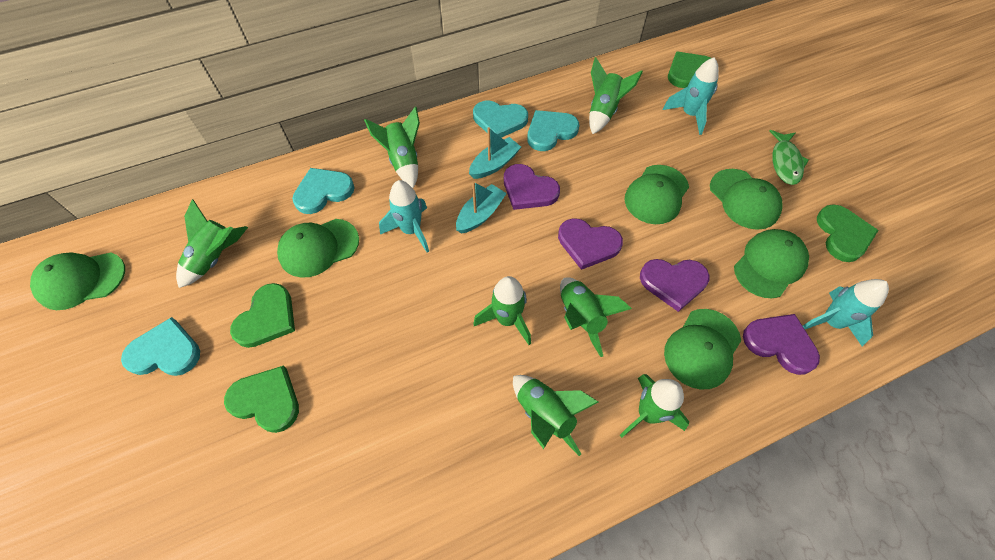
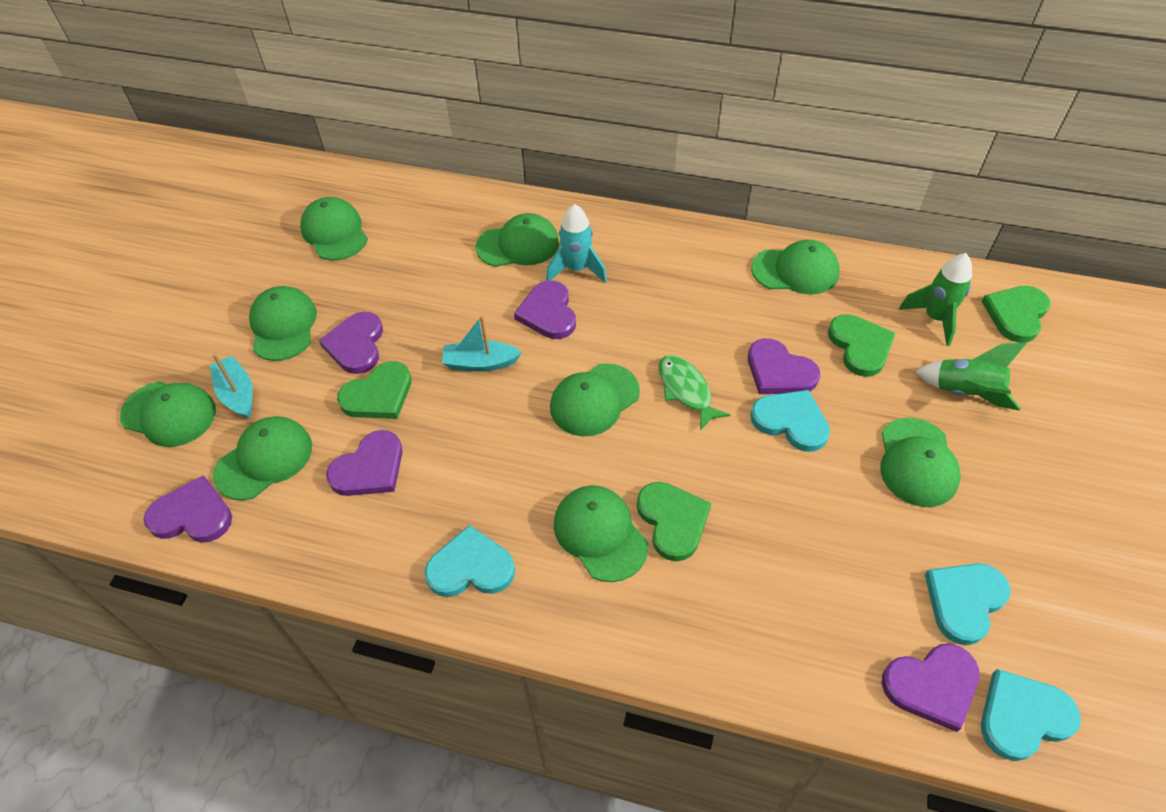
green cap: 6 -> 9
green rocket: 7 -> 2
purple heart: 4 -> 6
turquoise rocket: 3 -> 1

